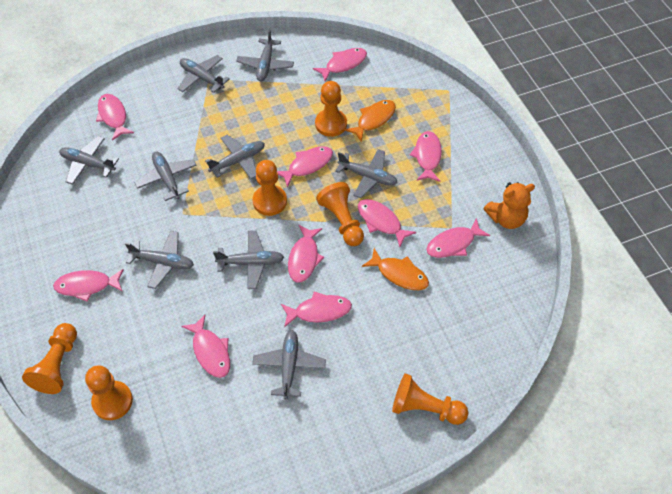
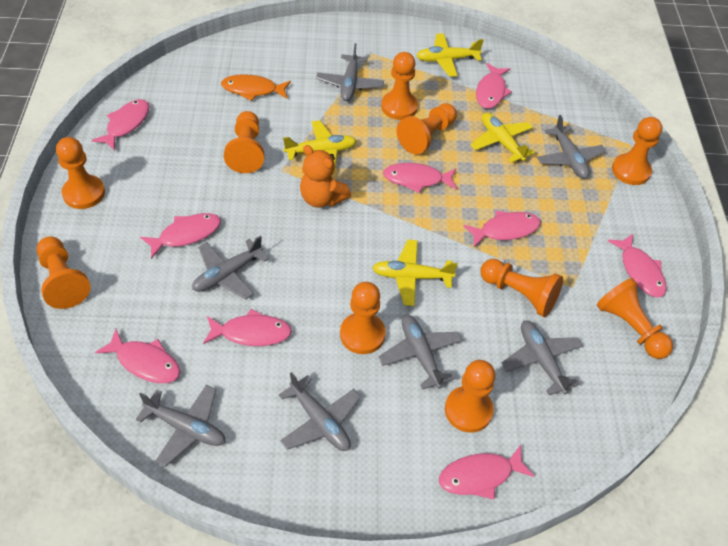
grey plane: 9 -> 7
orange fish: 2 -> 1
orange pawn: 6 -> 10
pink fish: 10 -> 9
yellow plane: 0 -> 4

